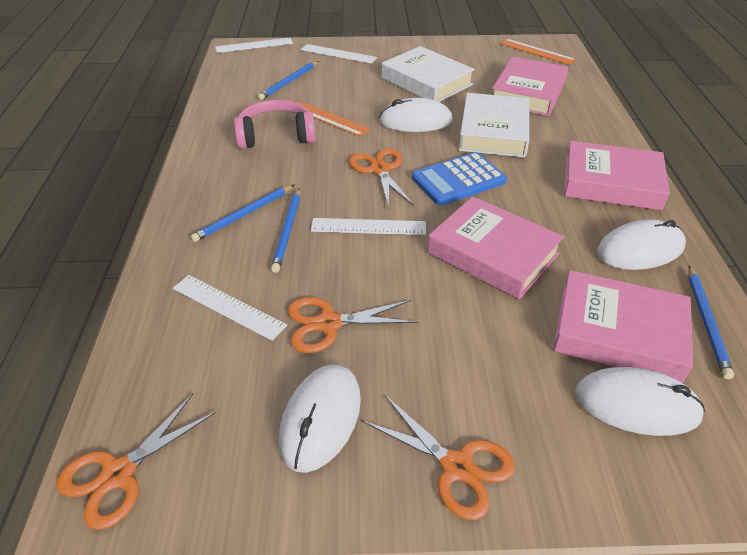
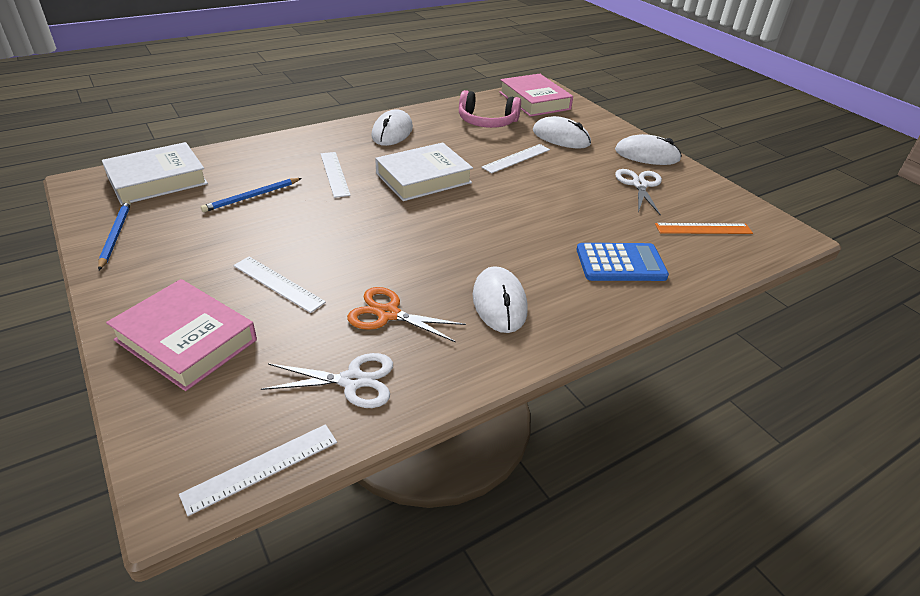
blue pencil: 4 -> 2
orange ruler: 2 -> 1
orange scissors: 4 -> 1
pink book: 4 -> 2
white scissors: 0 -> 2

